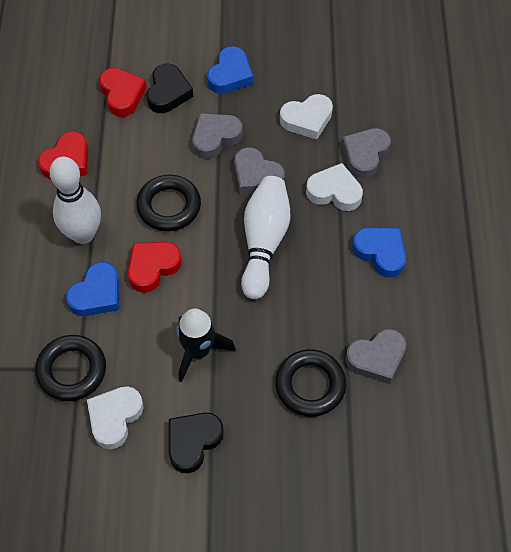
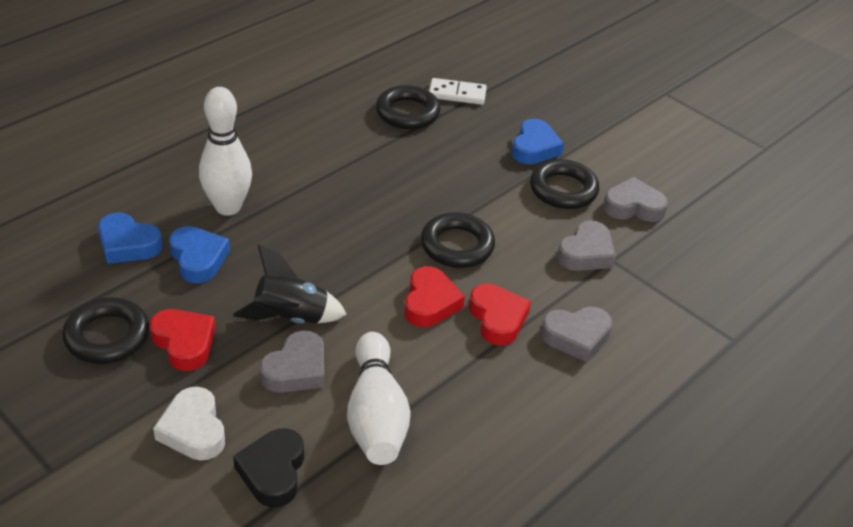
black heart: 2 -> 1
black ring: 3 -> 4
white domino: 0 -> 1
white heart: 3 -> 1

